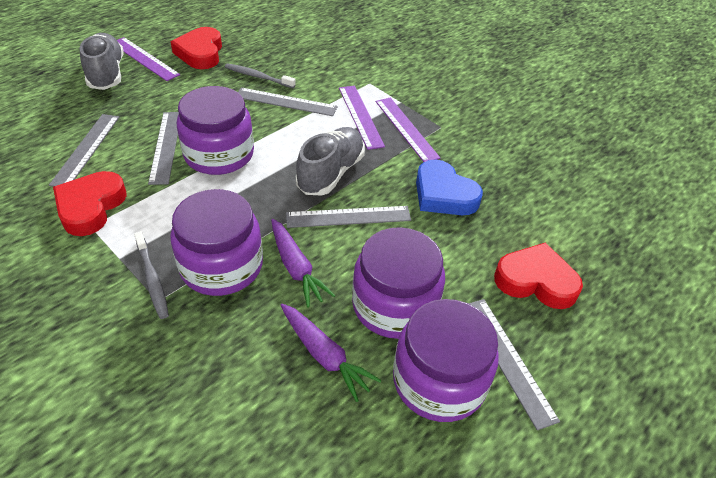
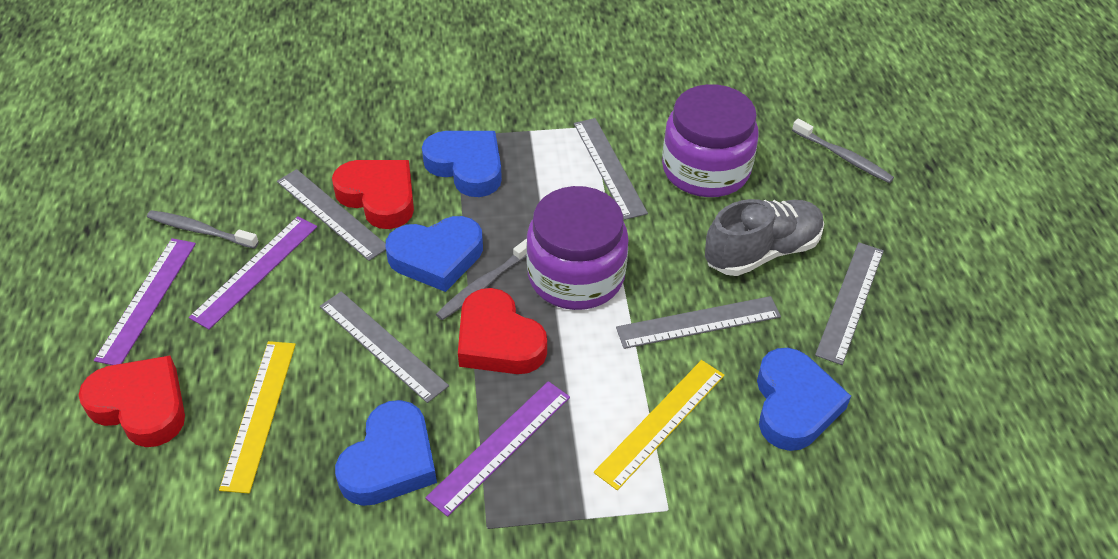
blue heart: 1 -> 4
grey shoe: 2 -> 1
grey toothbrush: 2 -> 3
purple carrot: 2 -> 0
purple jar: 4 -> 2
yellow ruler: 0 -> 2

